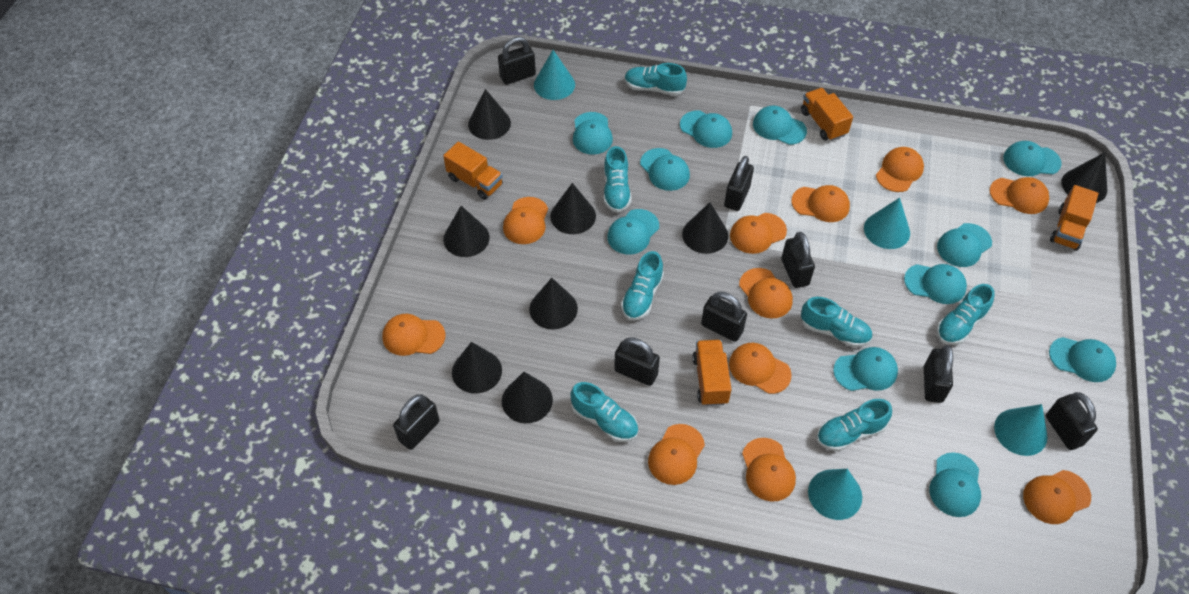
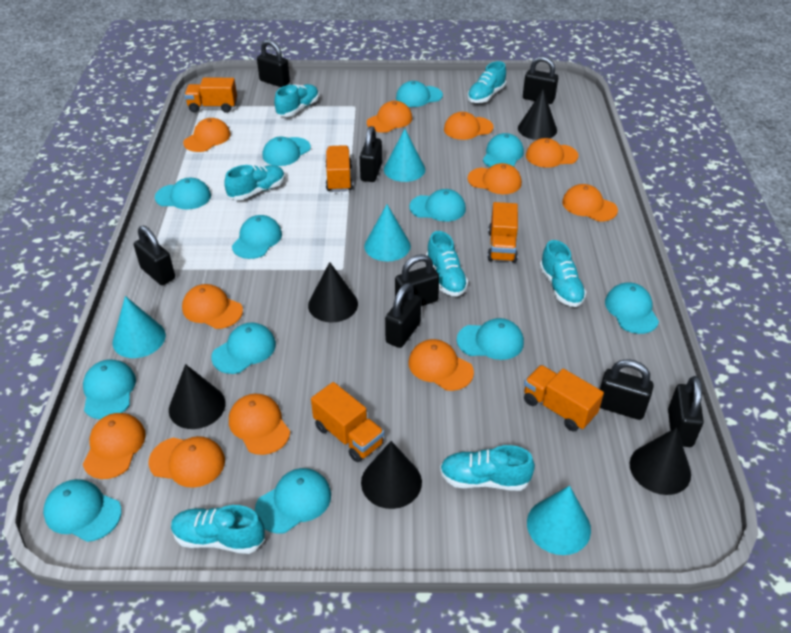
black cone: 8 -> 5
orange truck: 4 -> 5
turquoise cap: 11 -> 12

